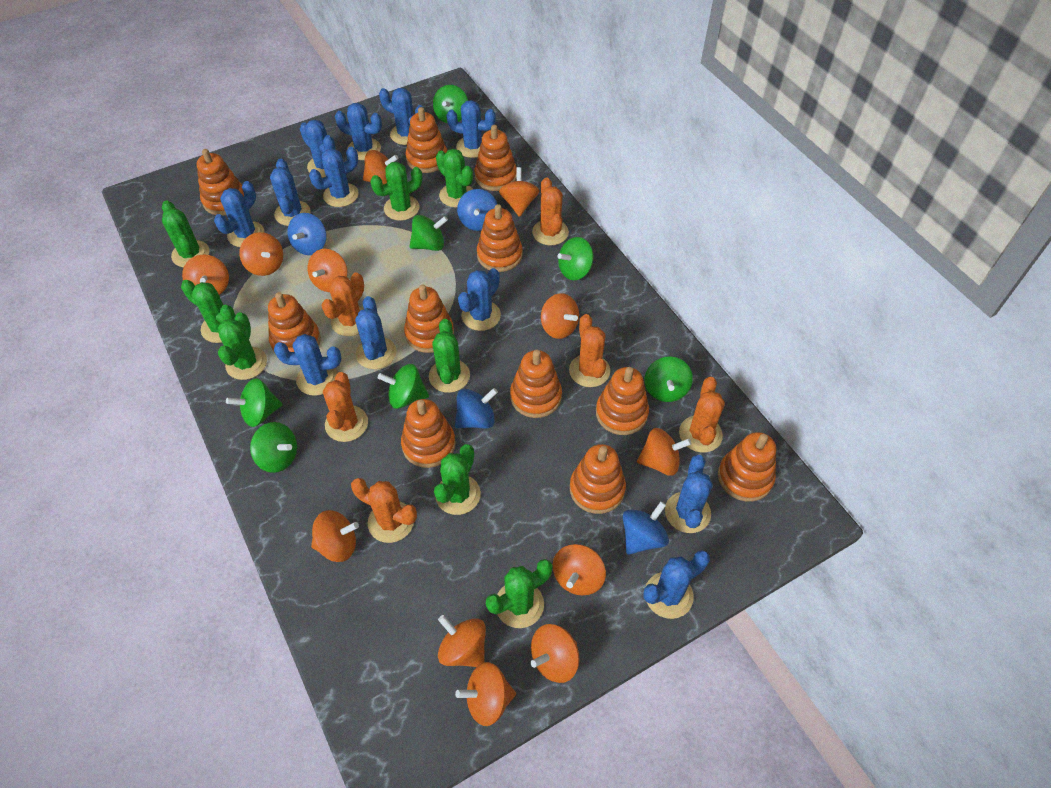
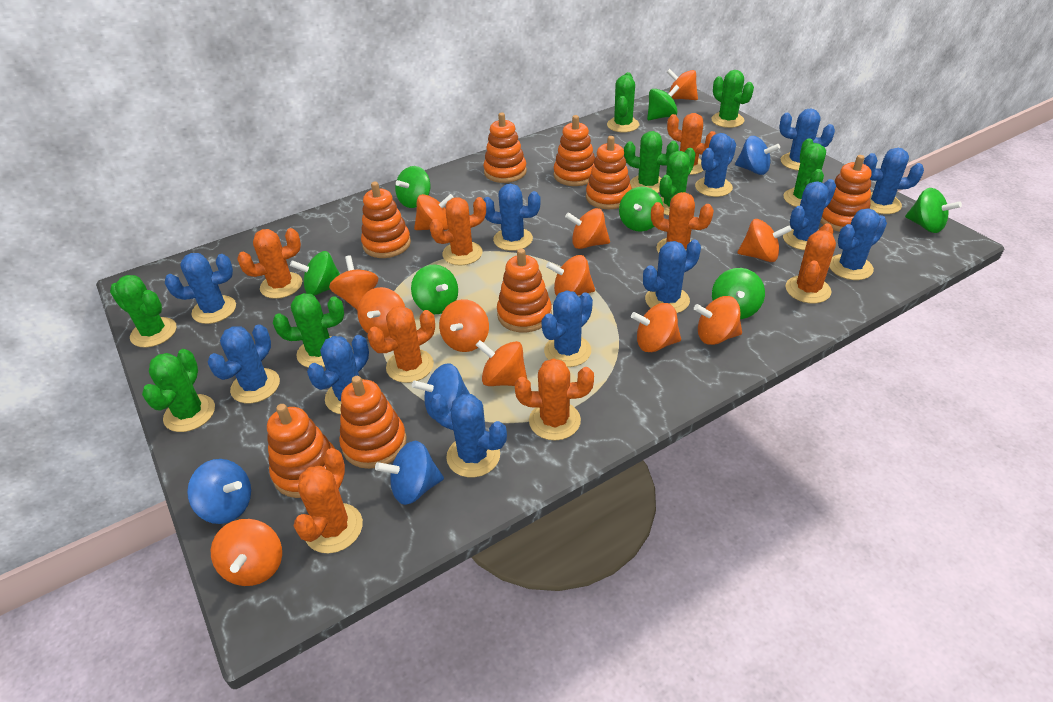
orange cactus: 6 -> 8
orange stacking toy: 11 -> 8

